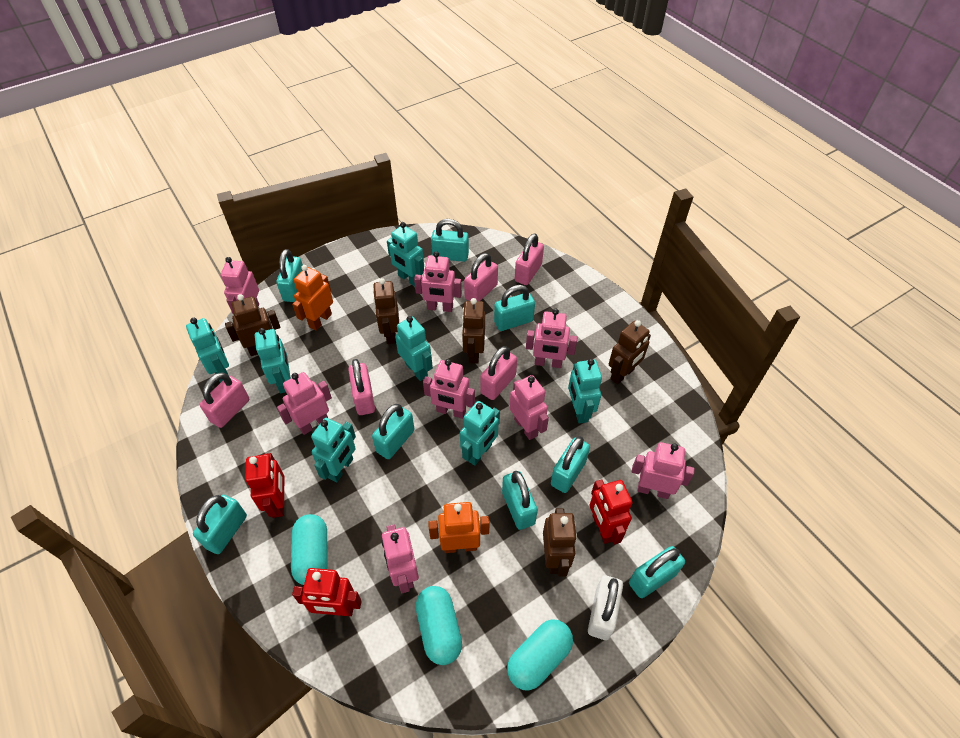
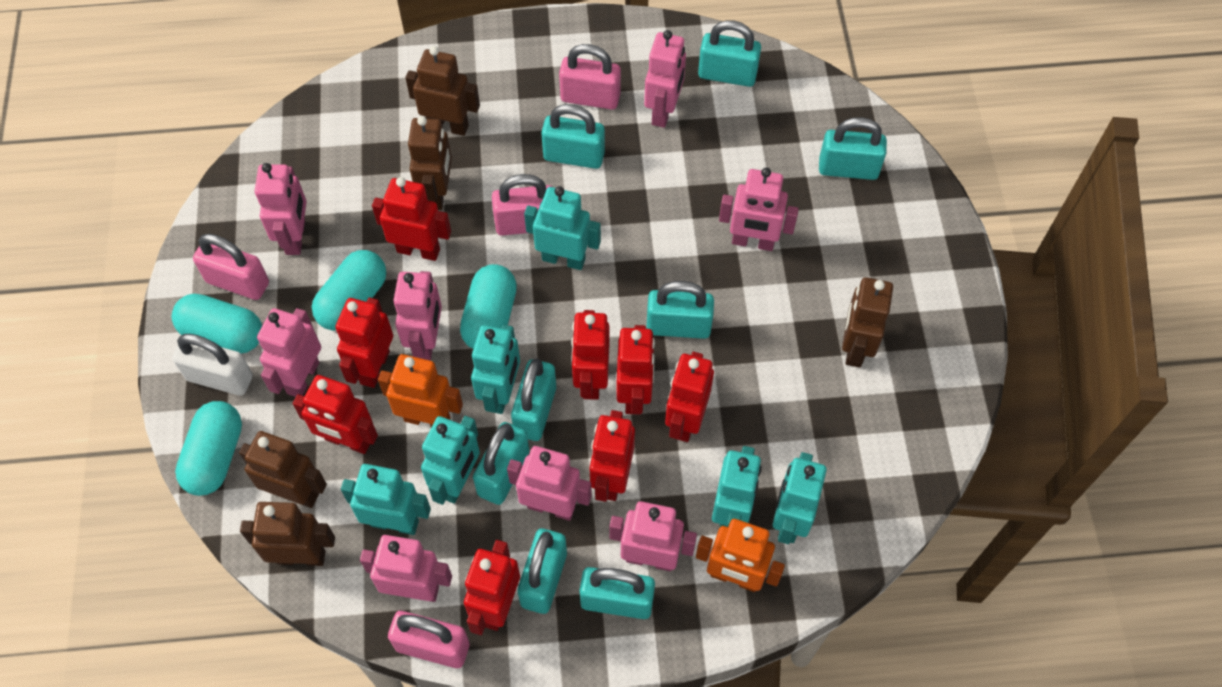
pink padlock: 5 -> 4
red robot: 3 -> 8
turquoise capsule: 3 -> 4
turquoise robot: 7 -> 6

